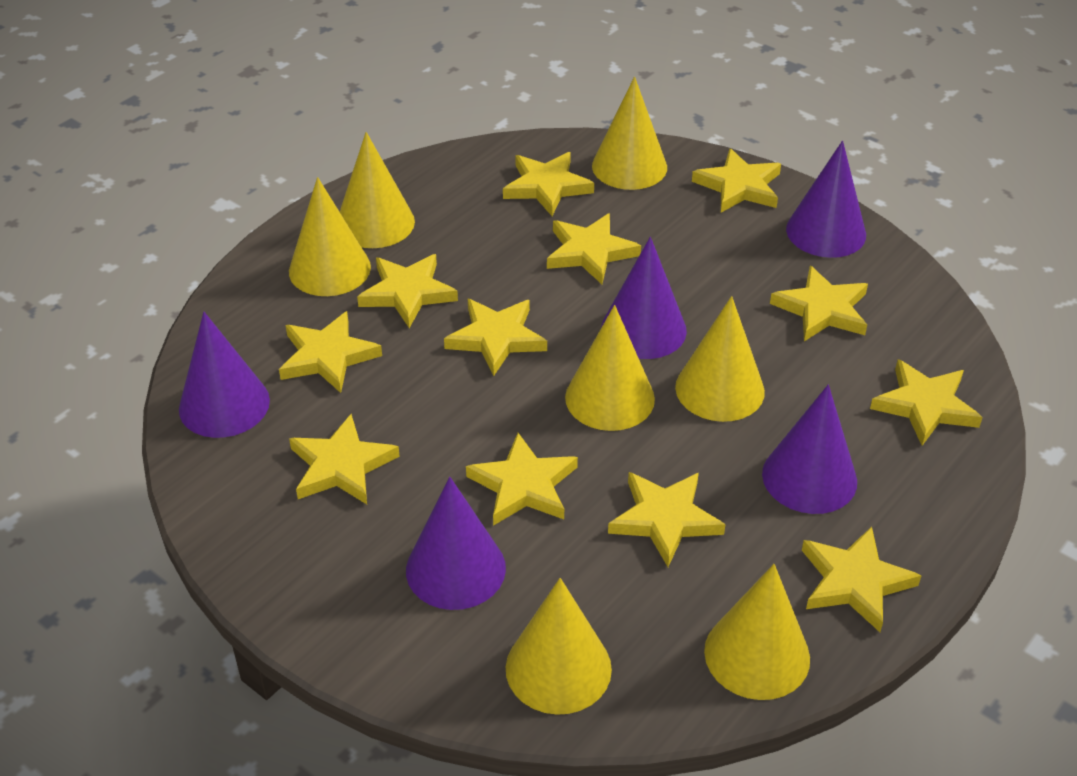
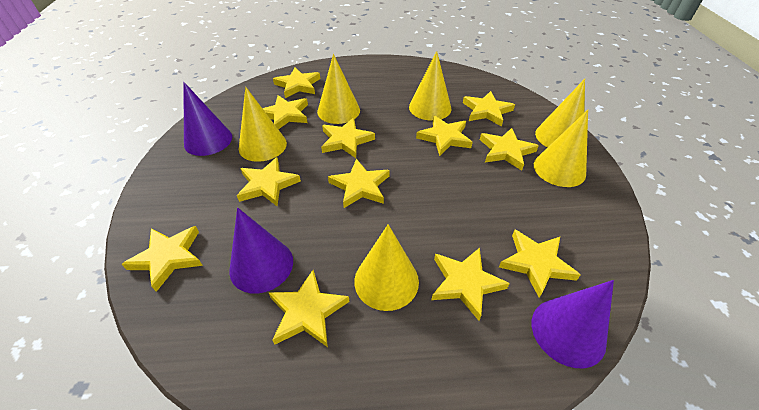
purple cone: 5 -> 3
yellow cone: 7 -> 6

